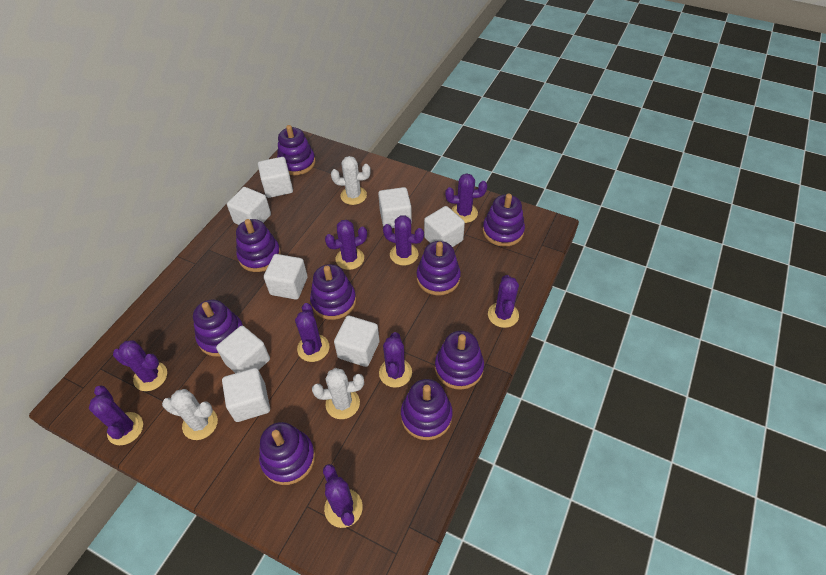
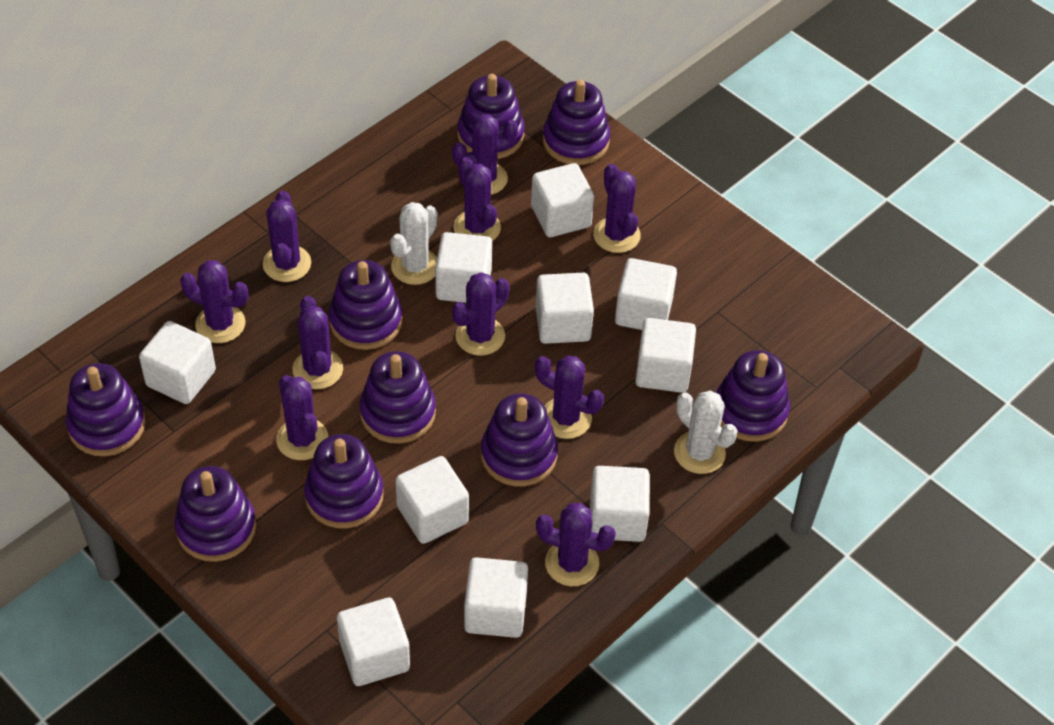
purple cactus: 9 -> 10
white cactus: 3 -> 2
white cube: 8 -> 10

